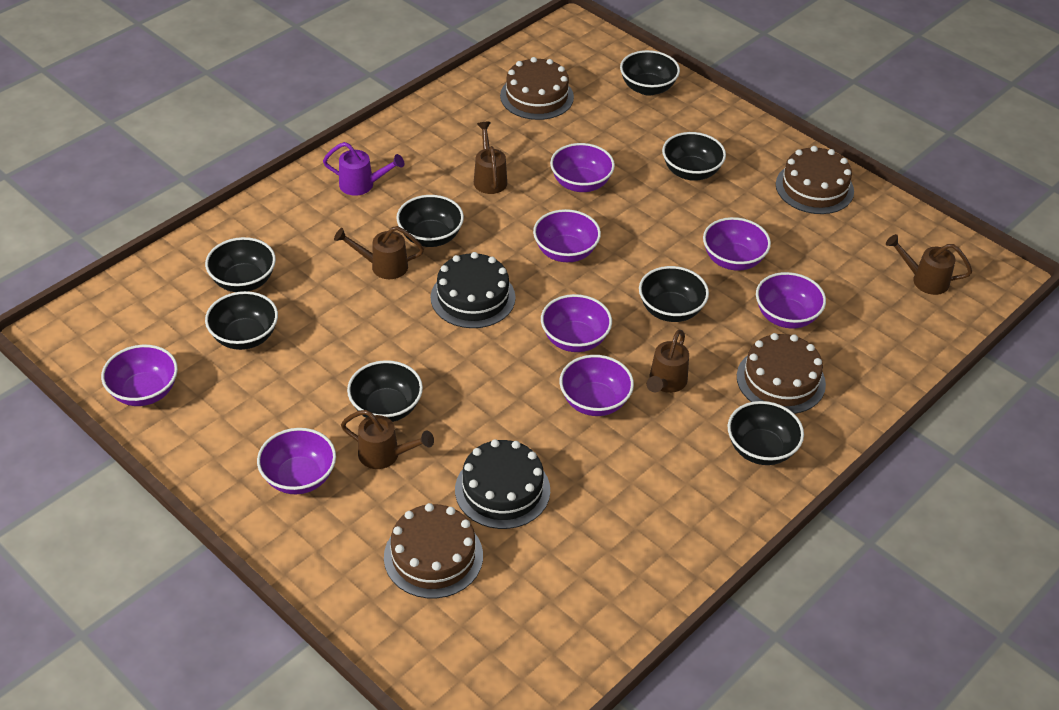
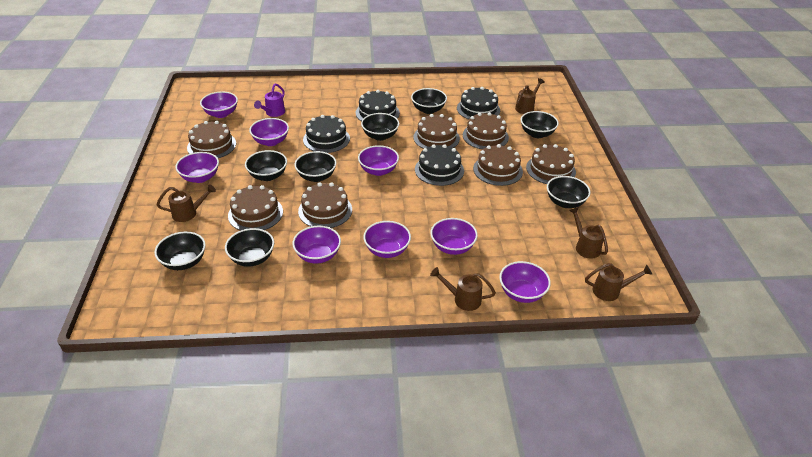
black cake: 2 -> 4
brown cake: 4 -> 7

